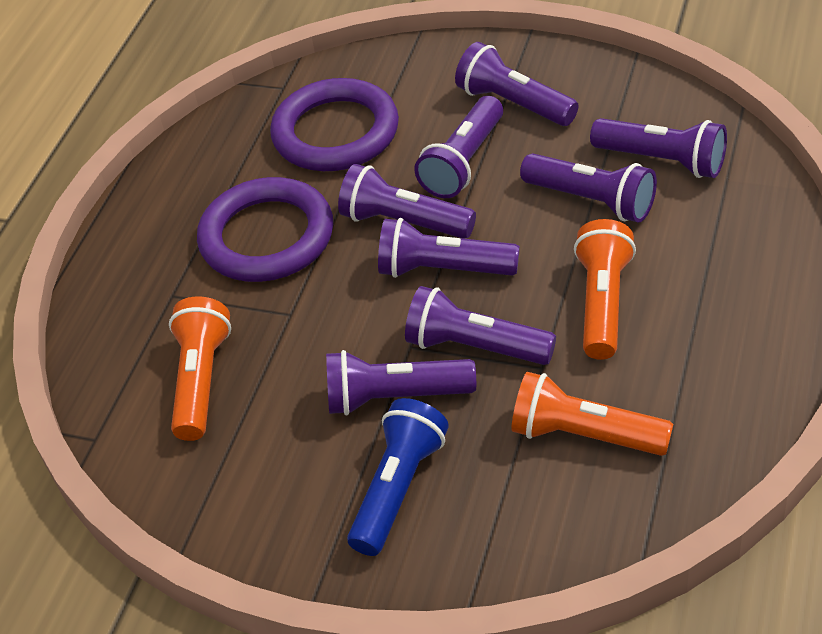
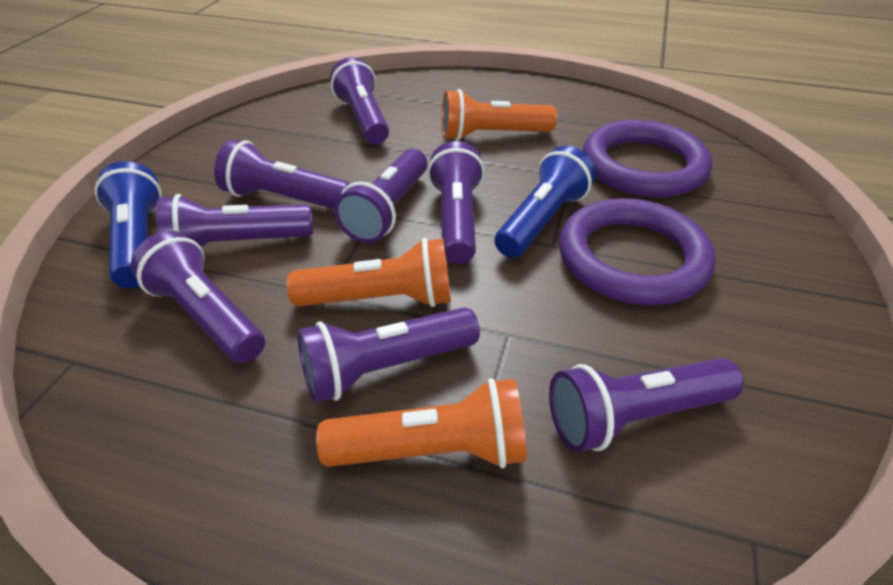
blue flashlight: 1 -> 2

